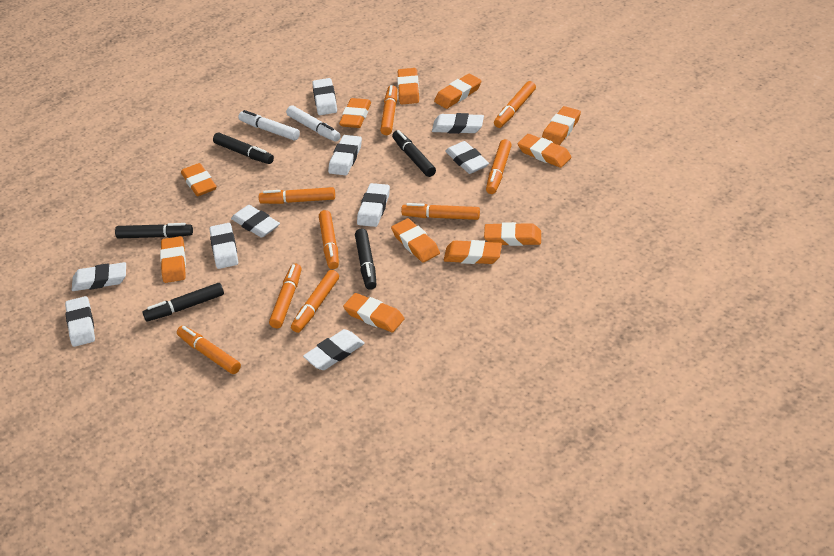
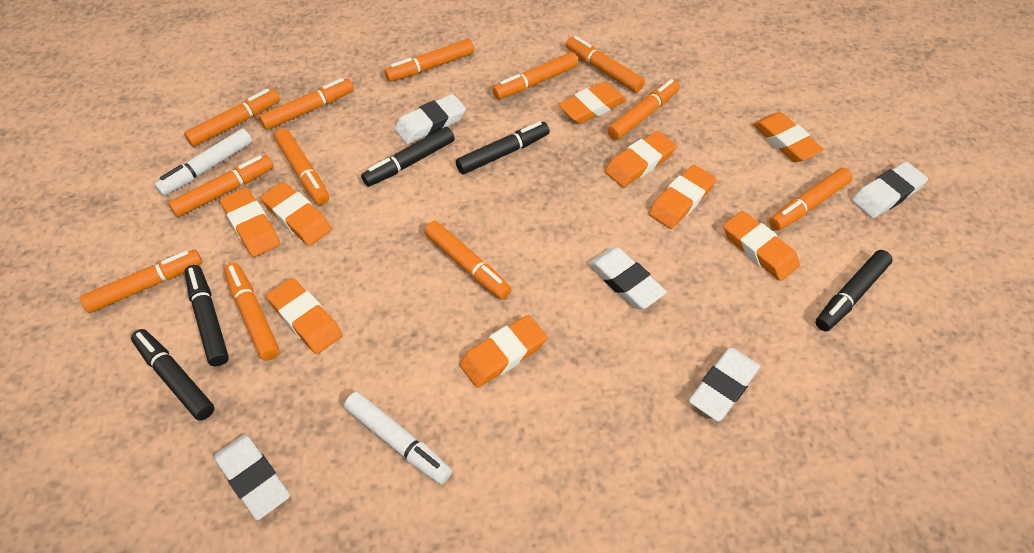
orange eraser: 11 -> 9
orange marker: 9 -> 12
white eraser: 10 -> 5

